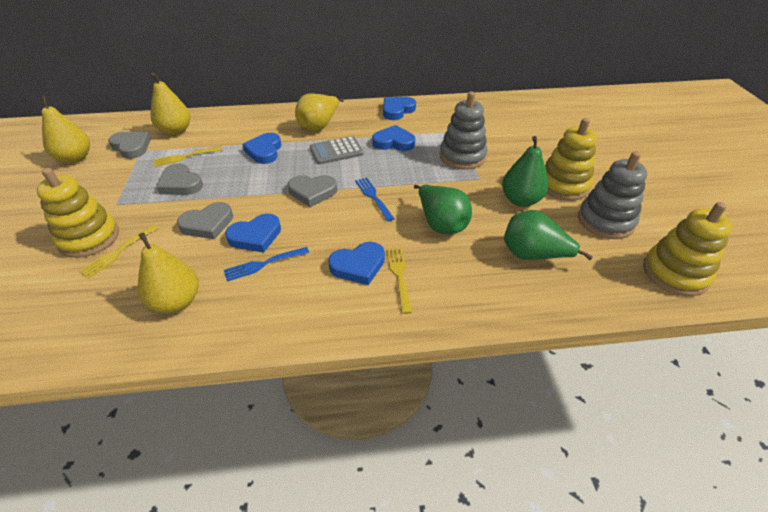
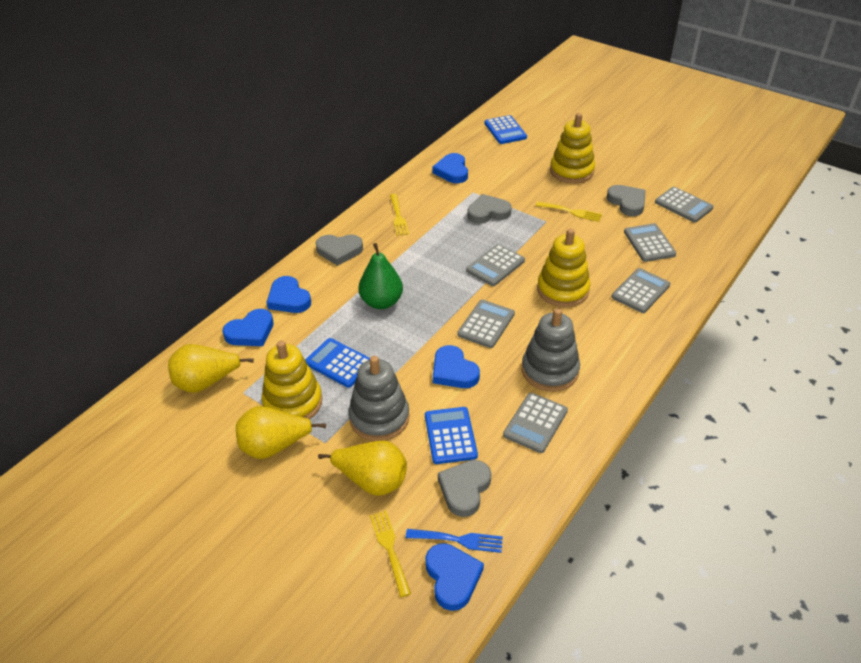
blue calculator: 0 -> 3
blue fork: 2 -> 1
green pear: 3 -> 1
grey calculator: 1 -> 6
yellow pear: 4 -> 3

